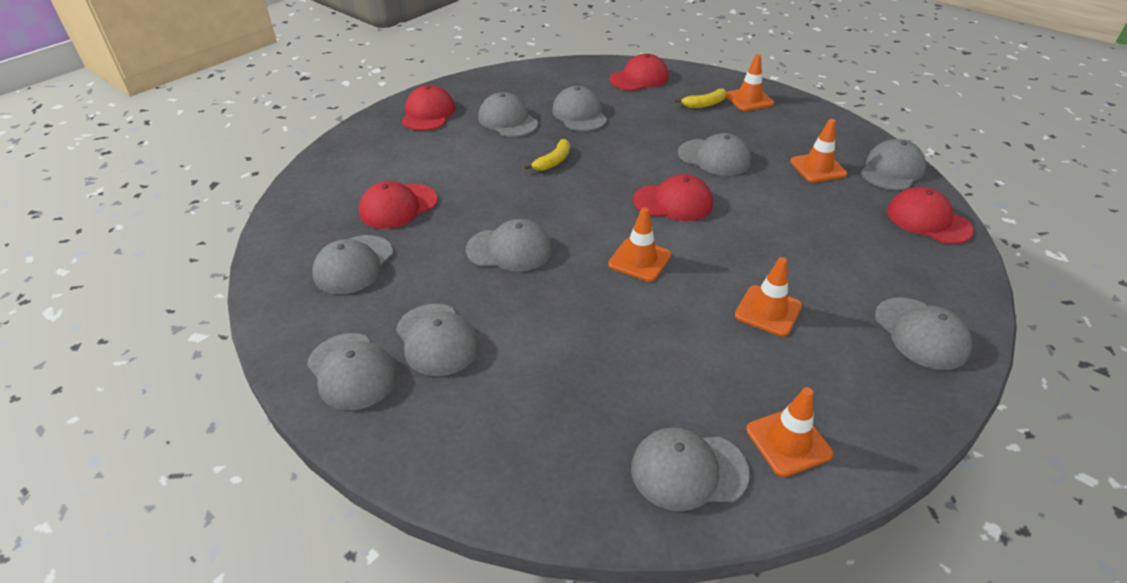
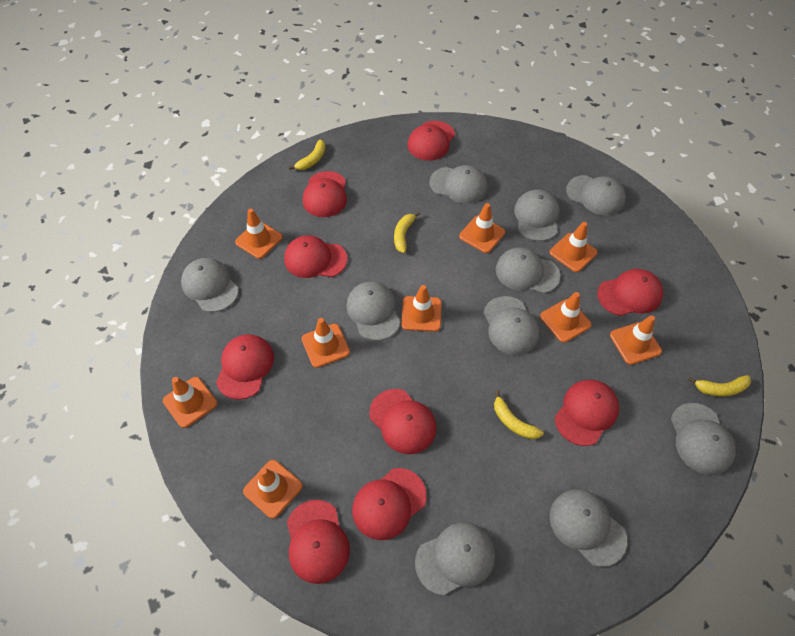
orange traffic cone: 5 -> 9
red cap: 5 -> 9
yellow banana: 2 -> 4

